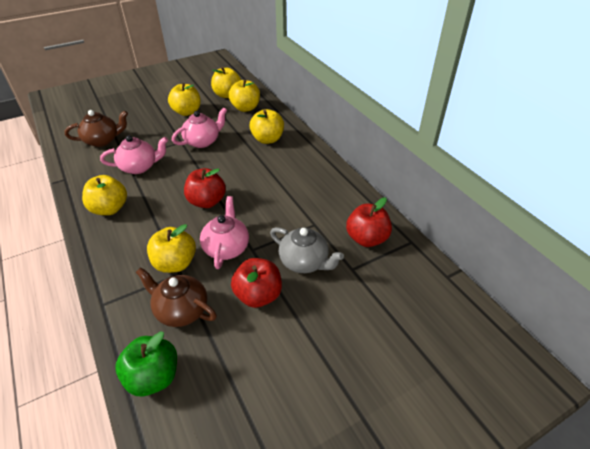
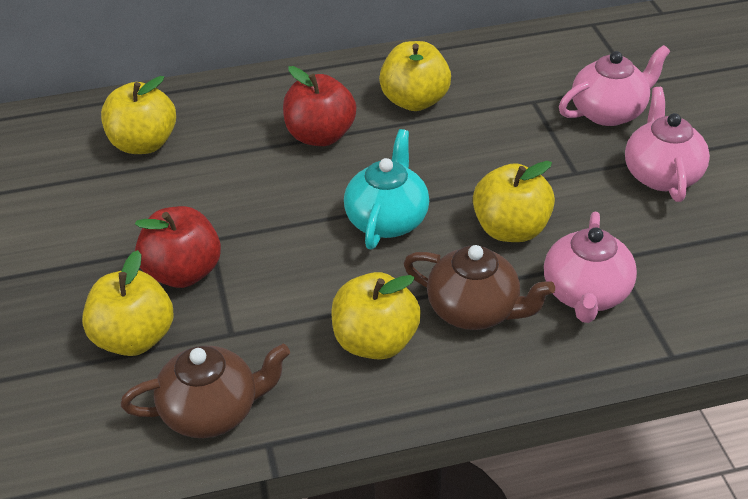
green apple: 1 -> 0
grey teapot: 1 -> 0
red apple: 3 -> 2
turquoise teapot: 0 -> 1
yellow apple: 6 -> 5

